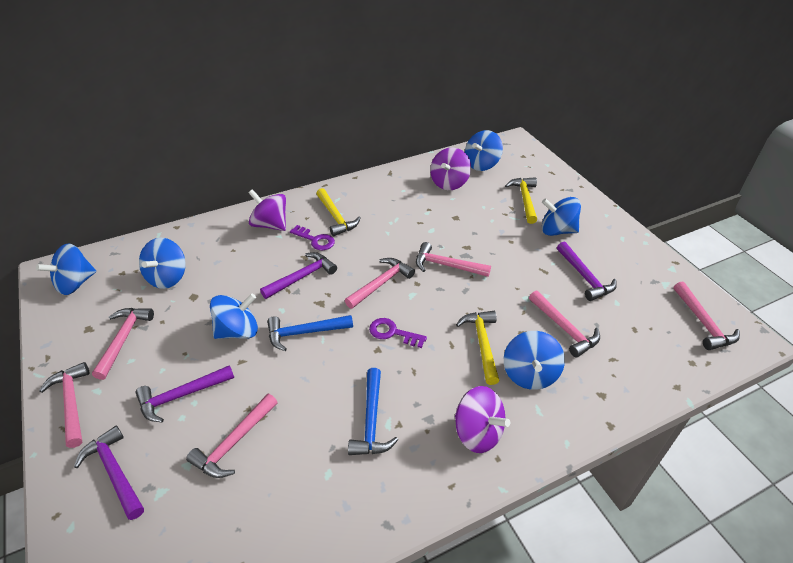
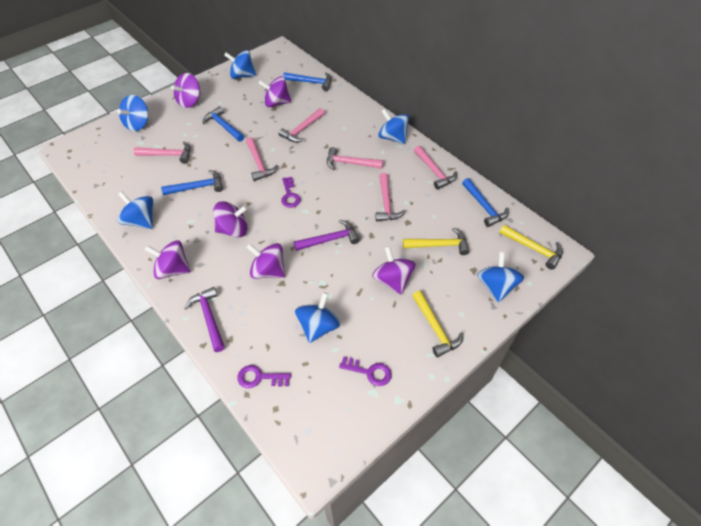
blue hammer: 2 -> 4
pink hammer: 7 -> 6
purple hammer: 4 -> 2
purple key: 2 -> 3
purple spinning top: 3 -> 6

